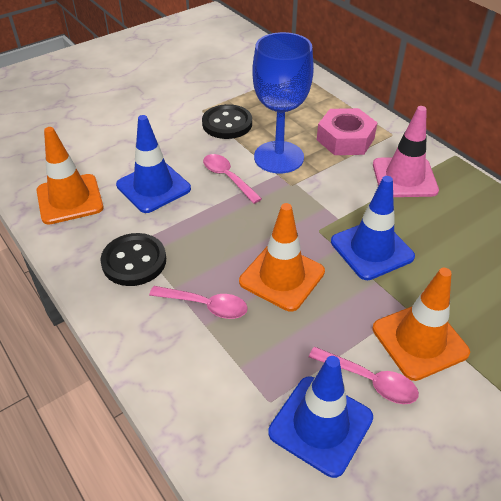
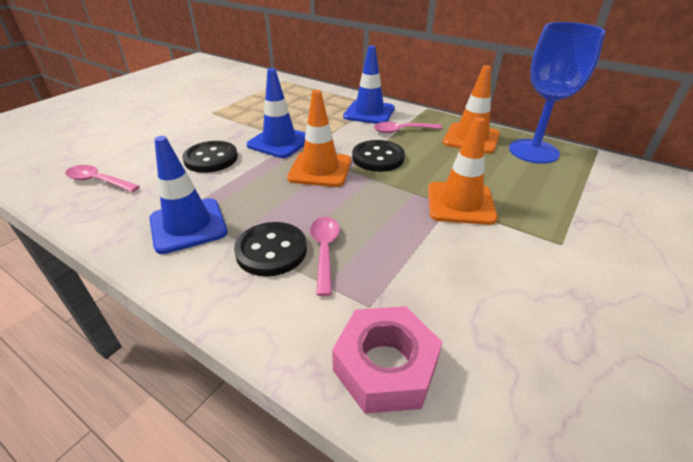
black button: 2 -> 3
pink traffic cone: 1 -> 0

